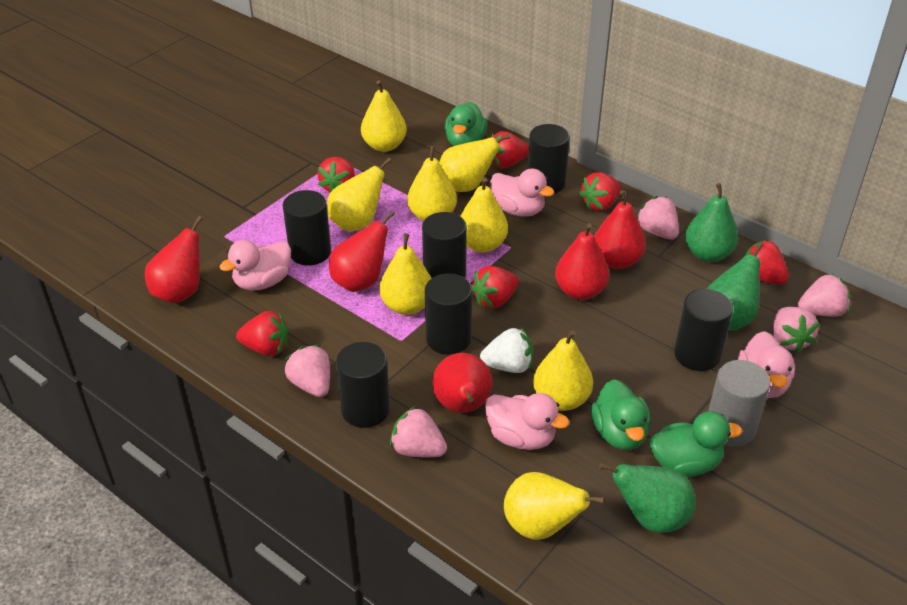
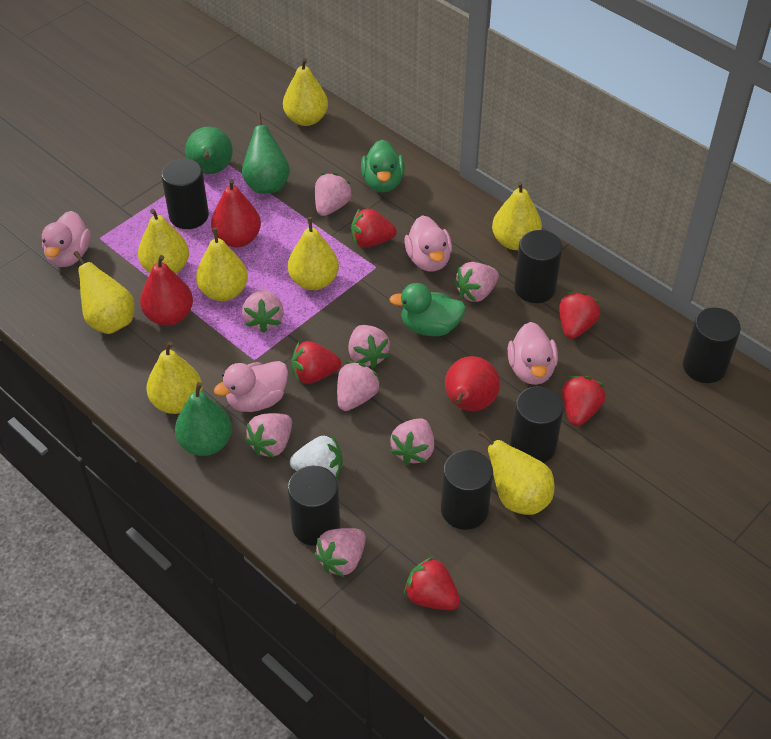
green duck: 3 -> 2
grey cylinder: 1 -> 0
pink strawberry: 5 -> 8
red pear: 5 -> 3
red strawberry: 6 -> 5

